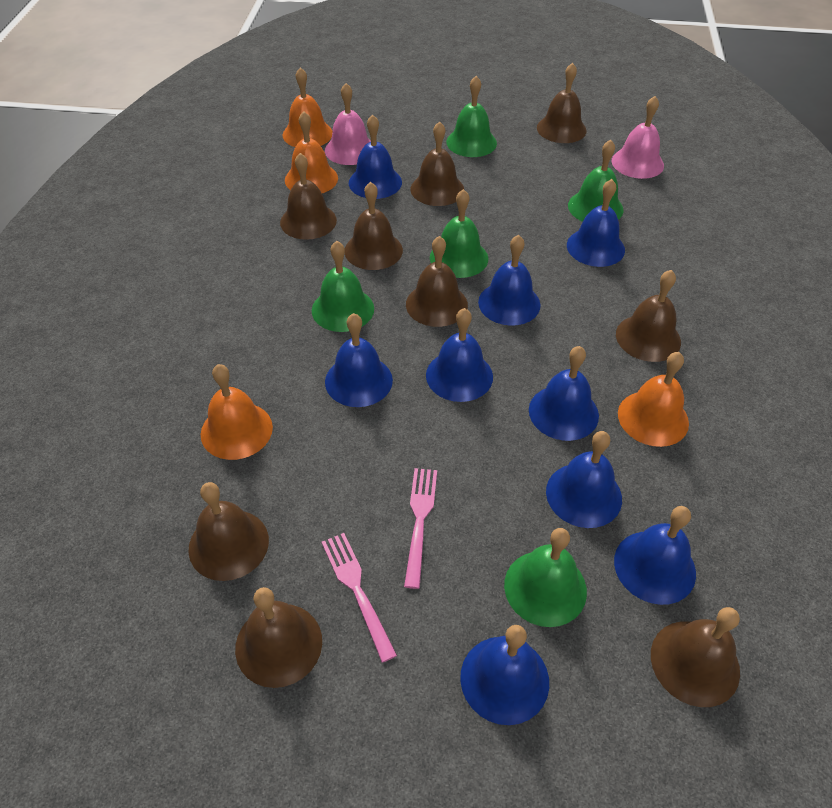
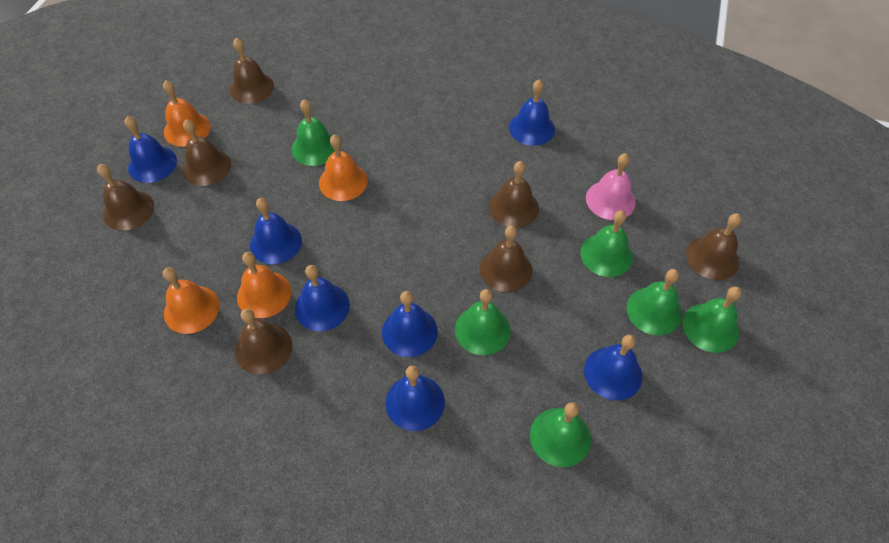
blue bell: 9 -> 7
brown bell: 9 -> 7
green bell: 5 -> 6
pink bell: 2 -> 1
pink fork: 2 -> 0

